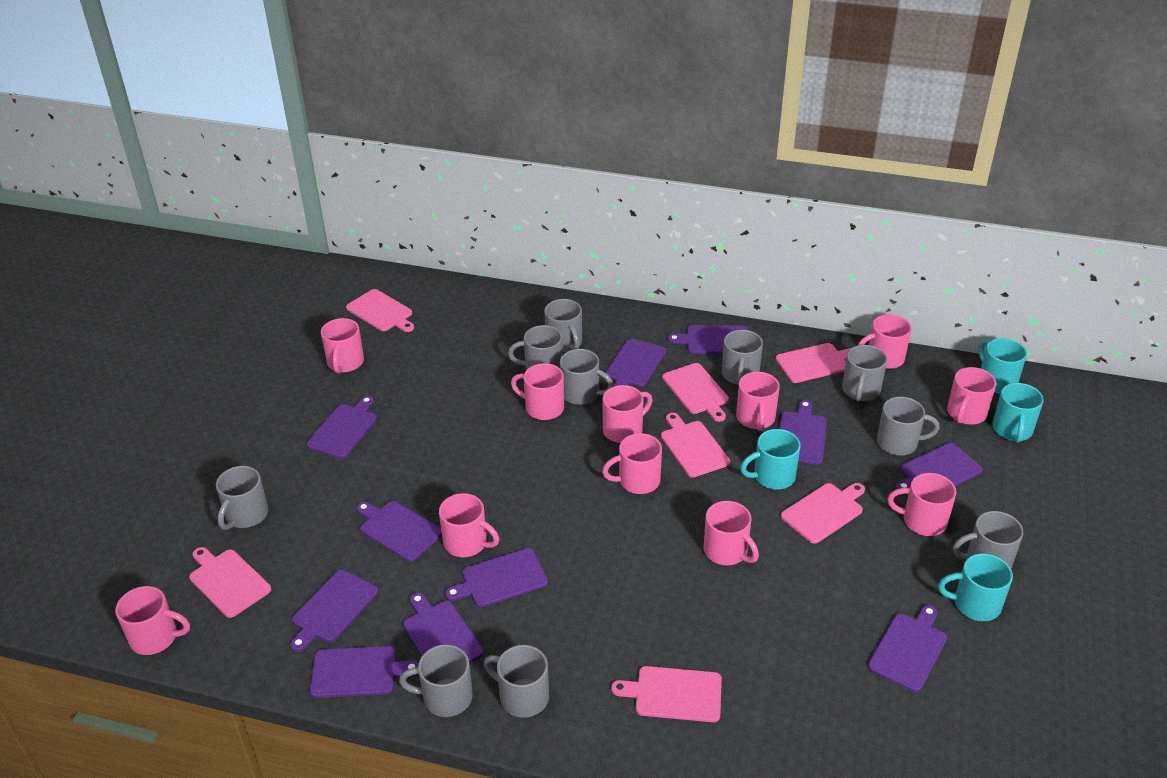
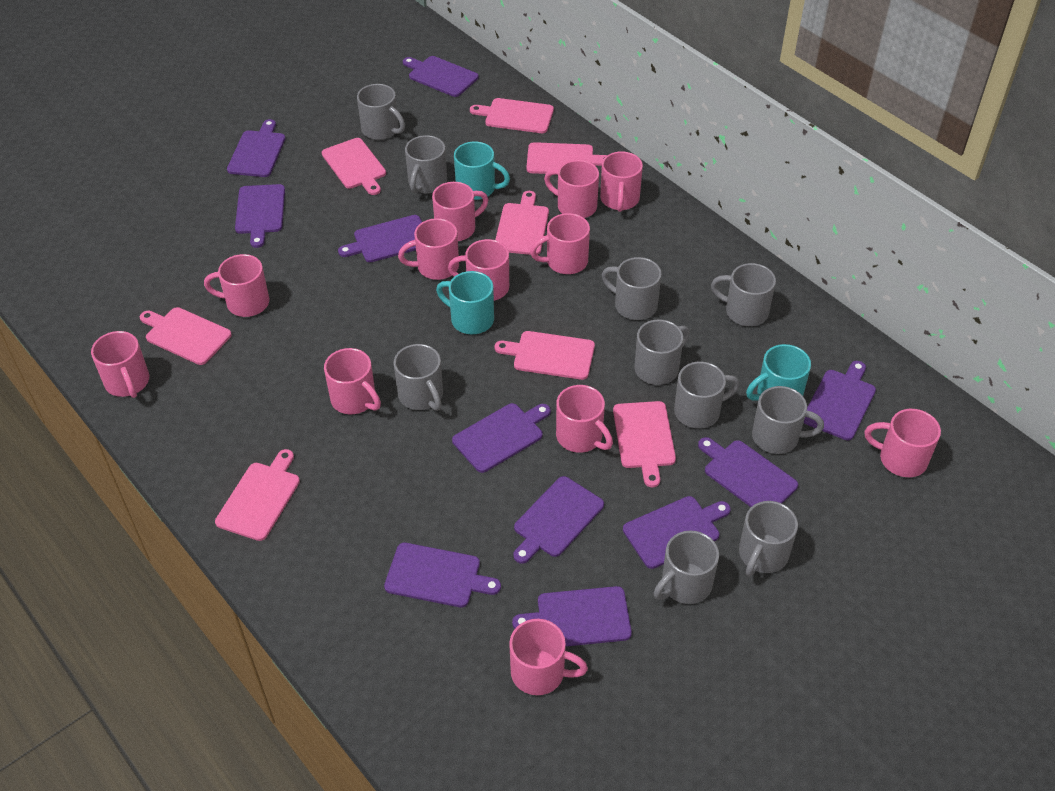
pink cutting board: 7 -> 8
pink mug: 11 -> 12
turquoise mug: 4 -> 3

